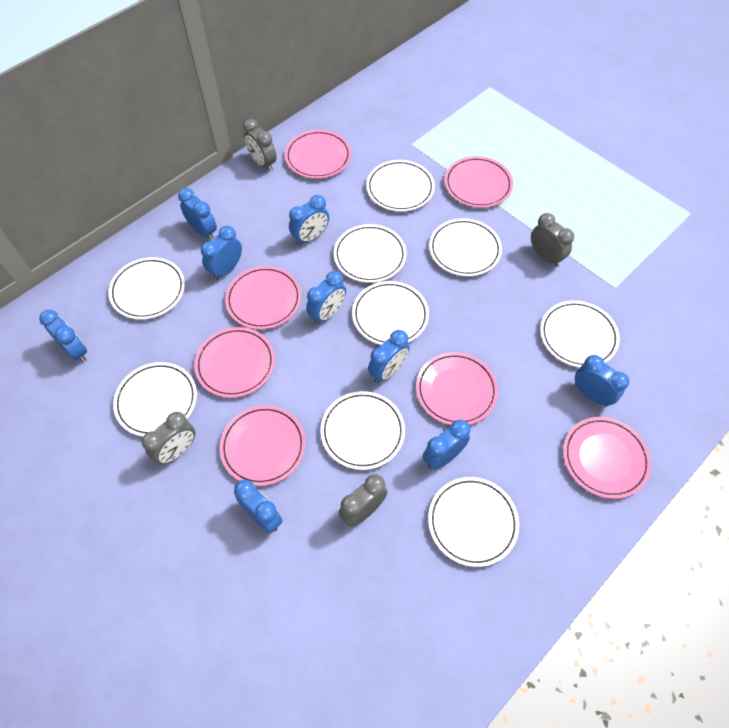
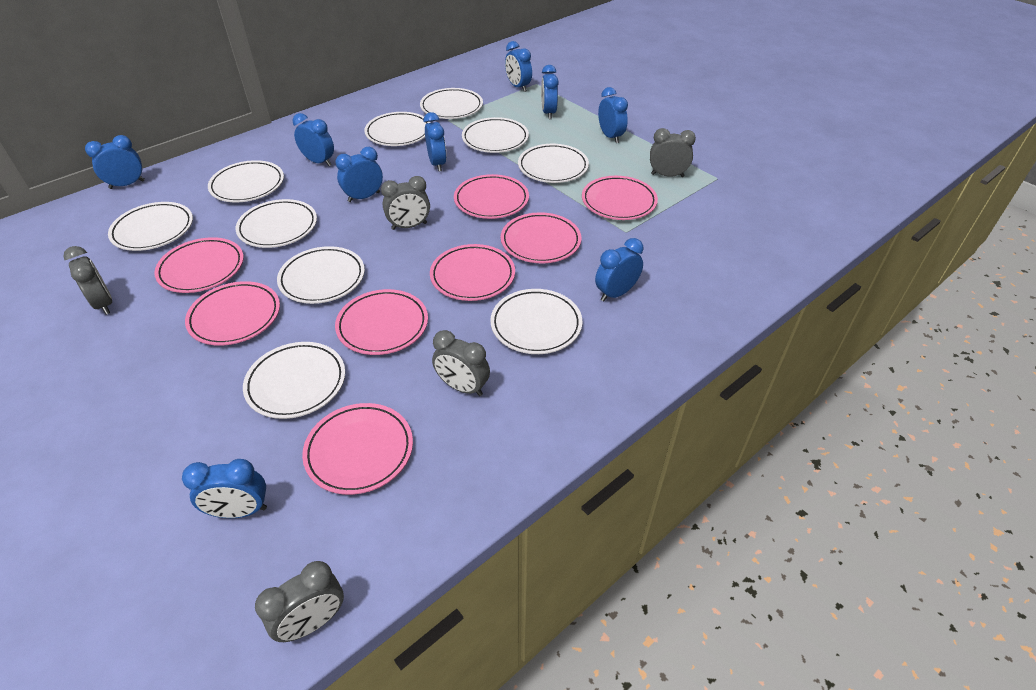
grey clock: 4 -> 5
pink plate: 7 -> 8
white plate: 9 -> 10

